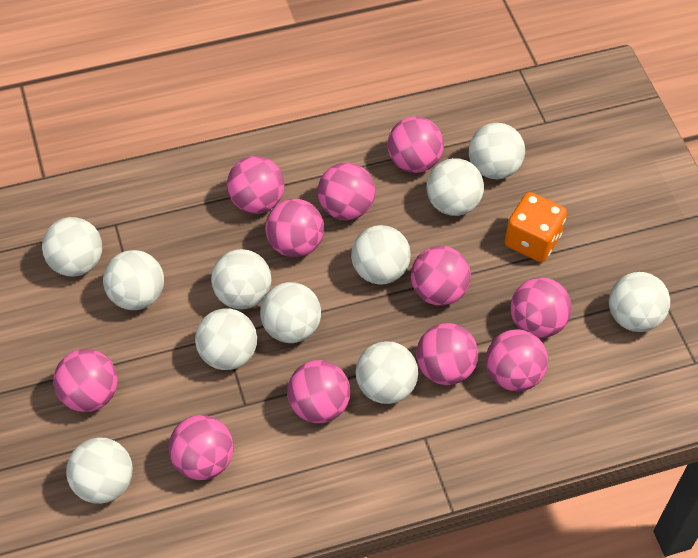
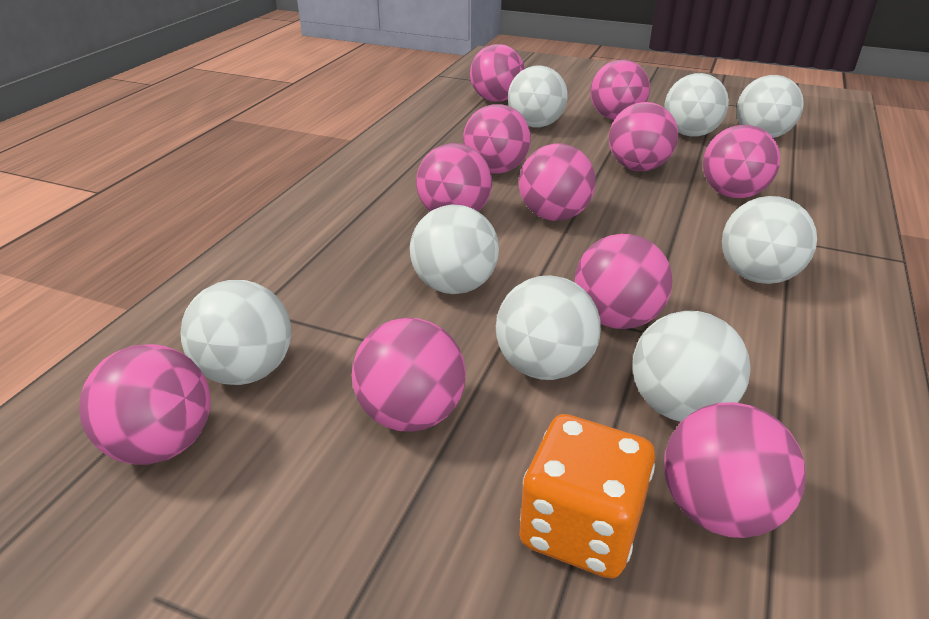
white ball: 11 -> 8

